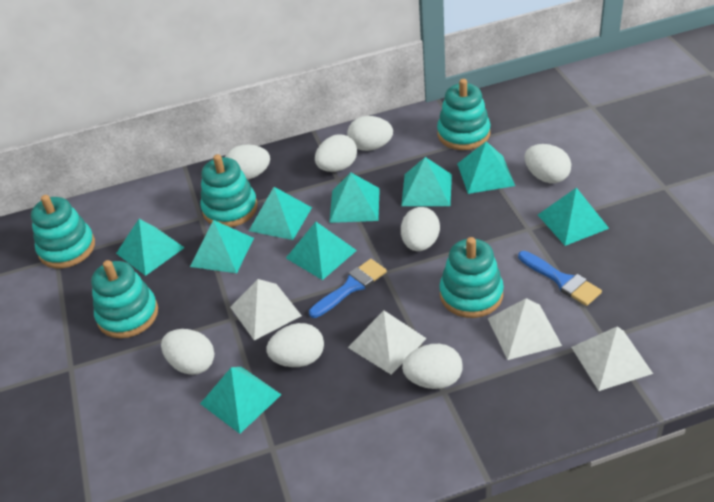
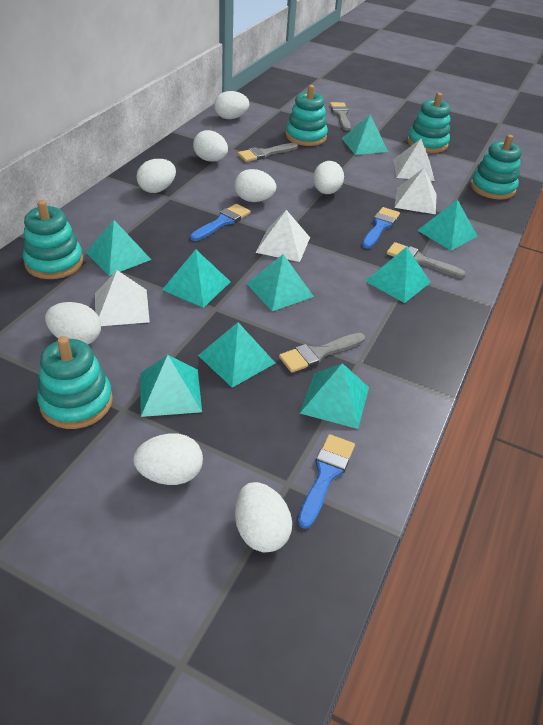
blue brush: 2 -> 3
grey brush: 0 -> 4

